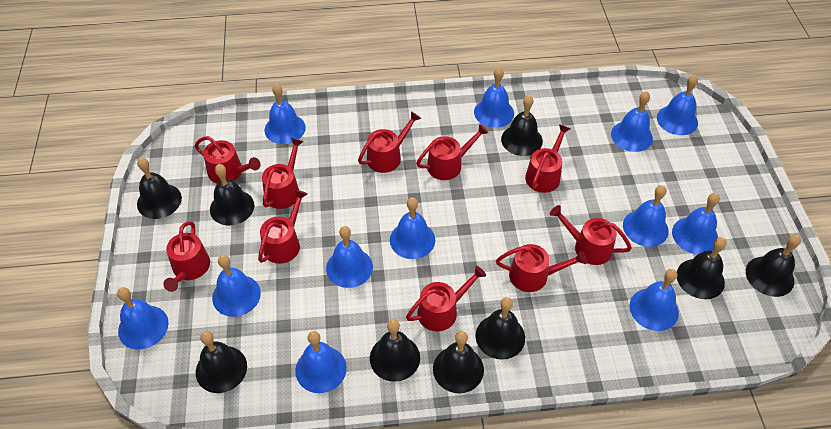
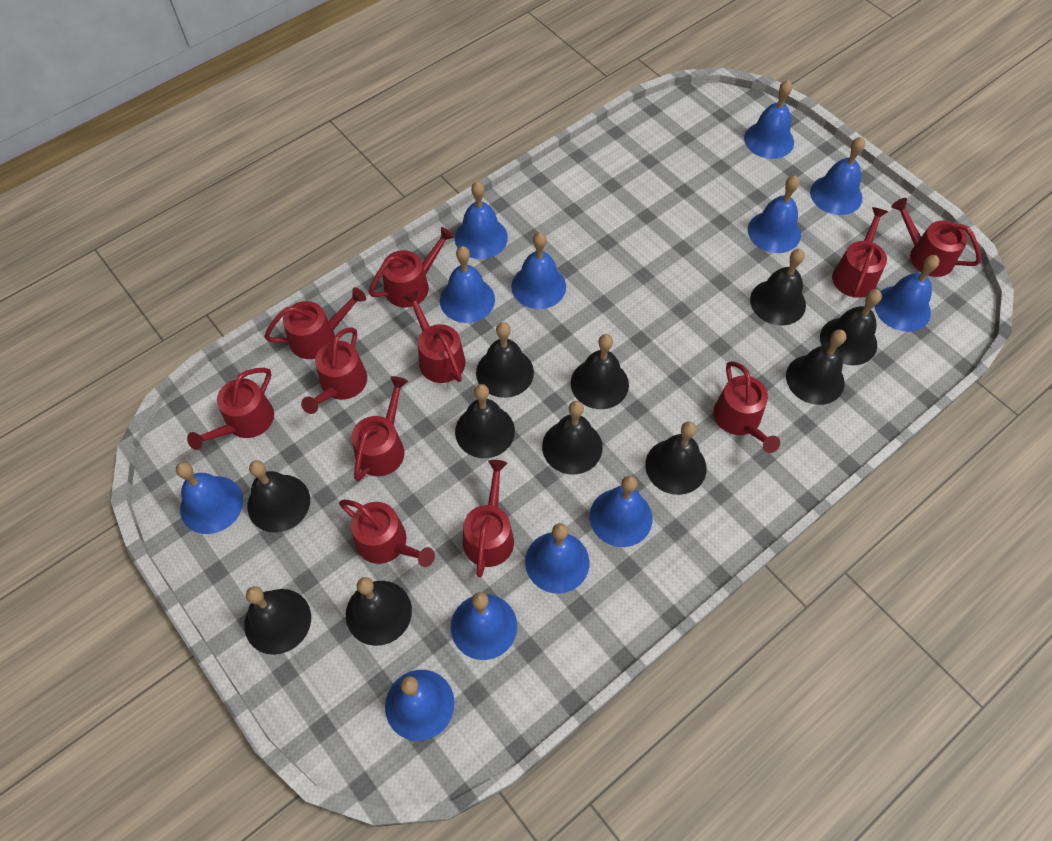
black bell: 9 -> 11
red watering can: 10 -> 11

